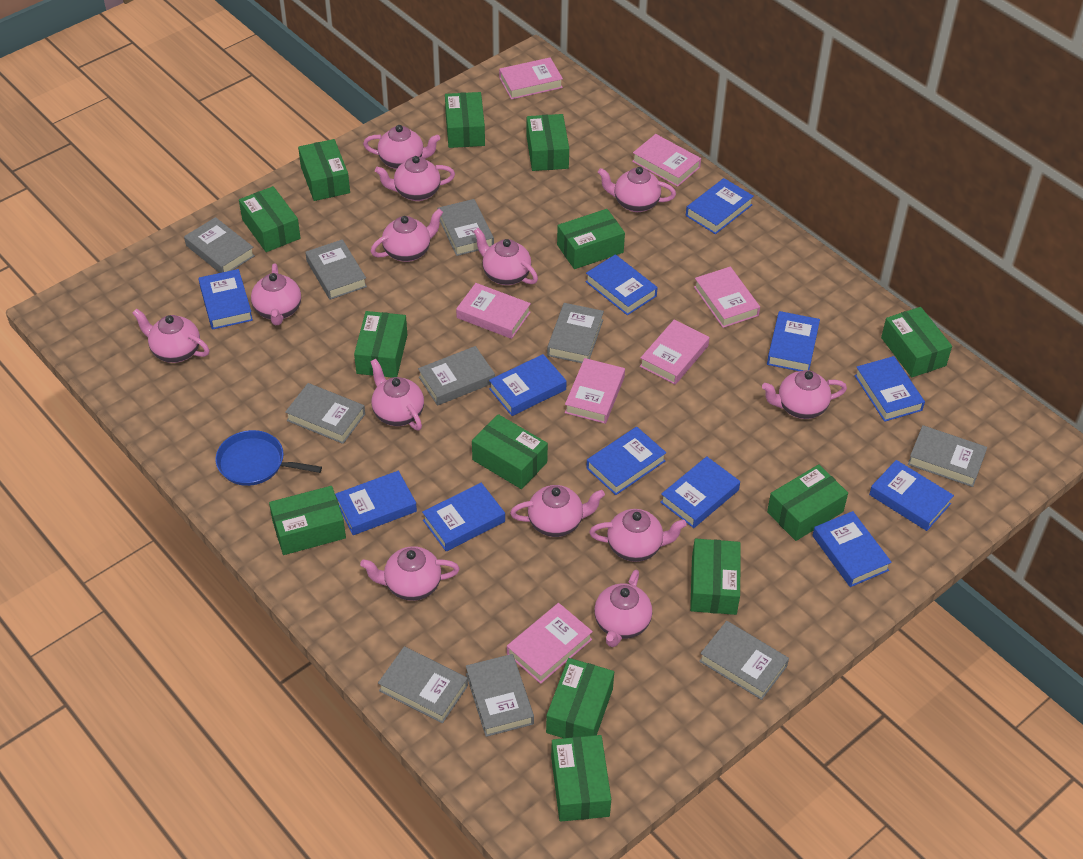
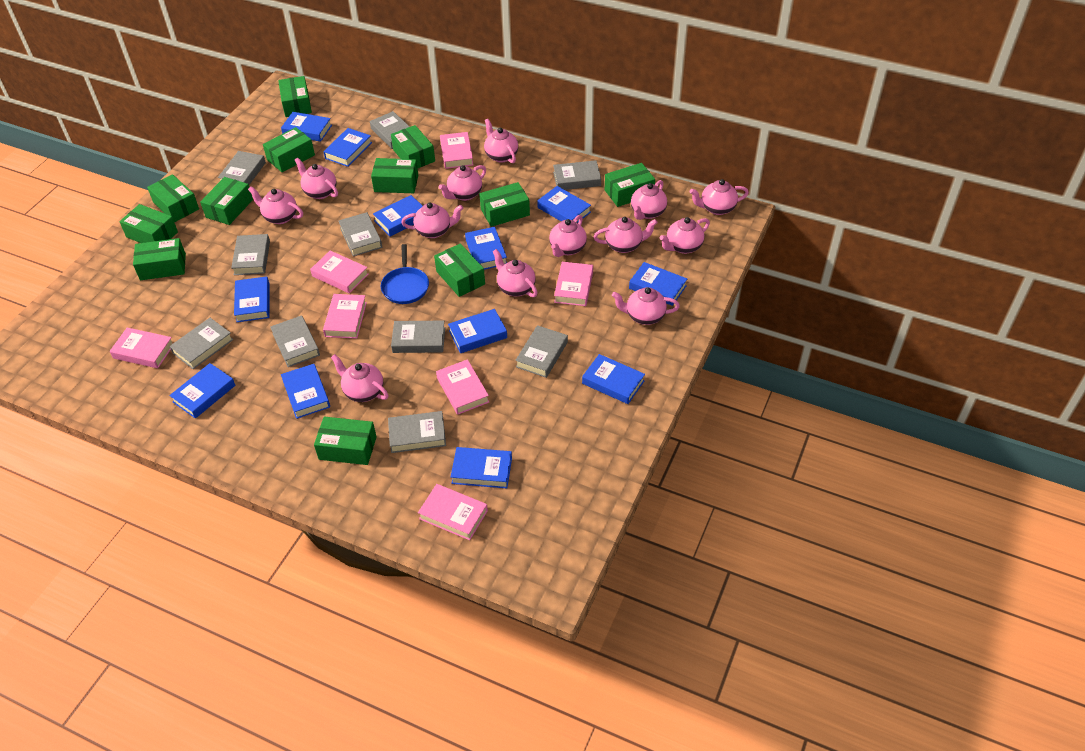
green box: 13 -> 12

